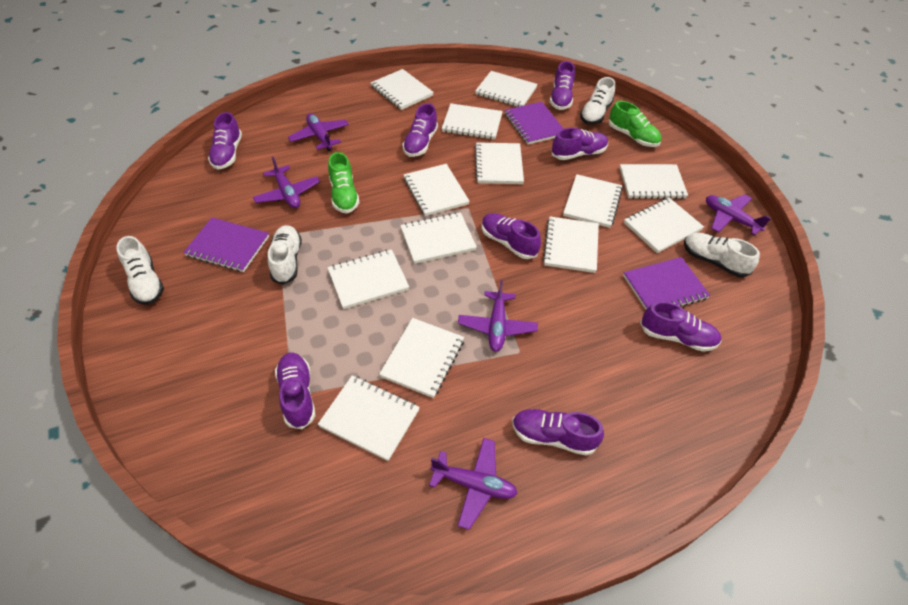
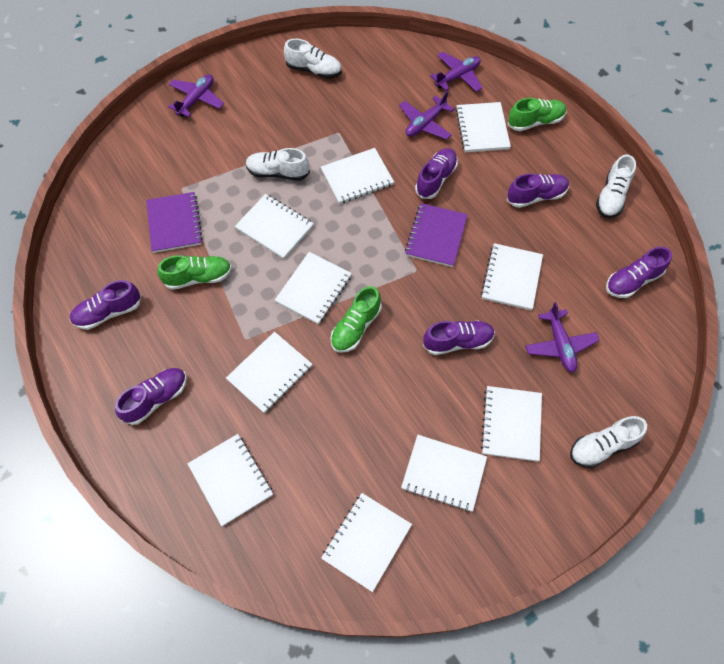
green shoe: 2 -> 3
purple notebook: 3 -> 2
purple plane: 5 -> 4
purple shoe: 8 -> 6
white notebook: 13 -> 10

